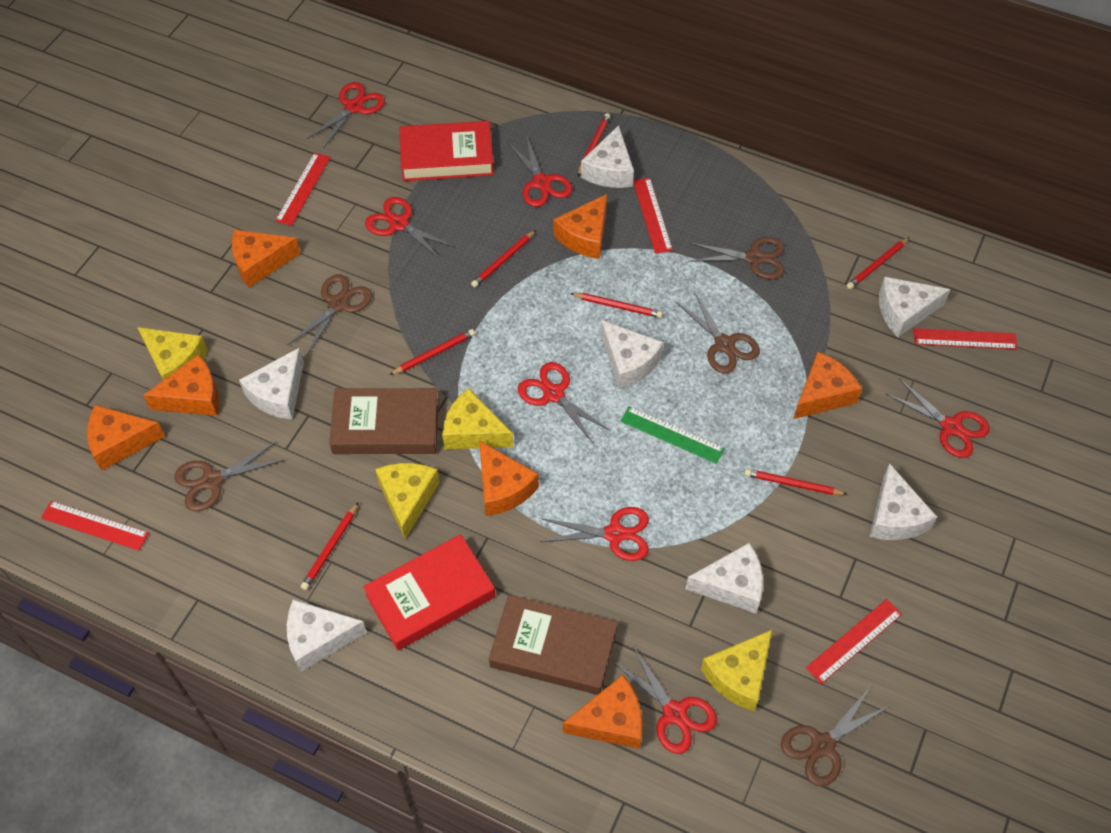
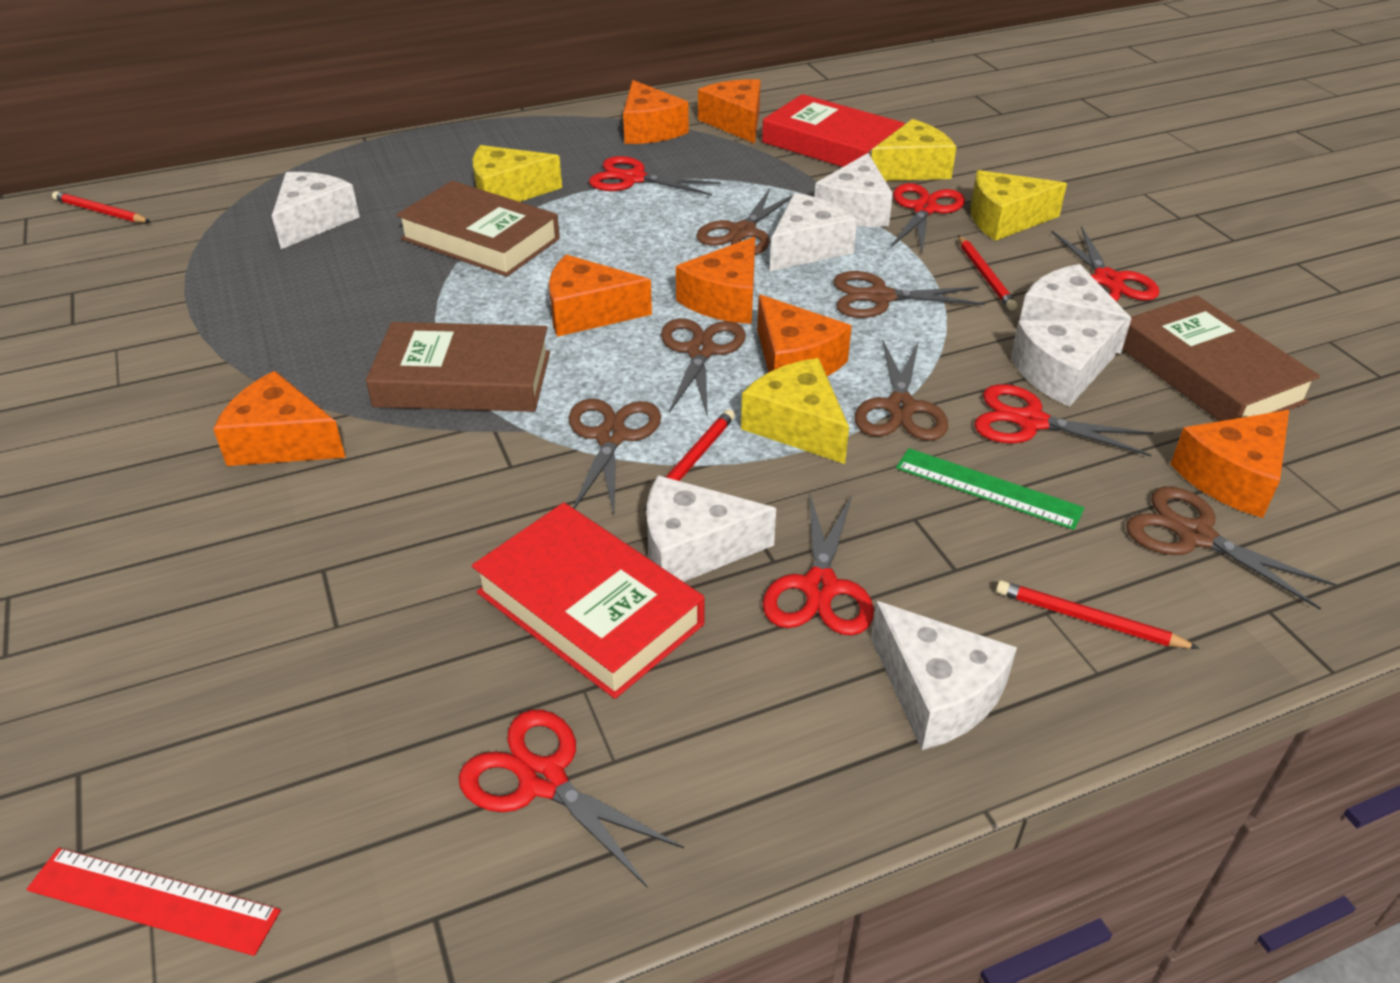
brown book: 2 -> 3
brown scissors: 5 -> 6
red pencil: 7 -> 4
red ruler: 5 -> 1
red scissors: 7 -> 6

